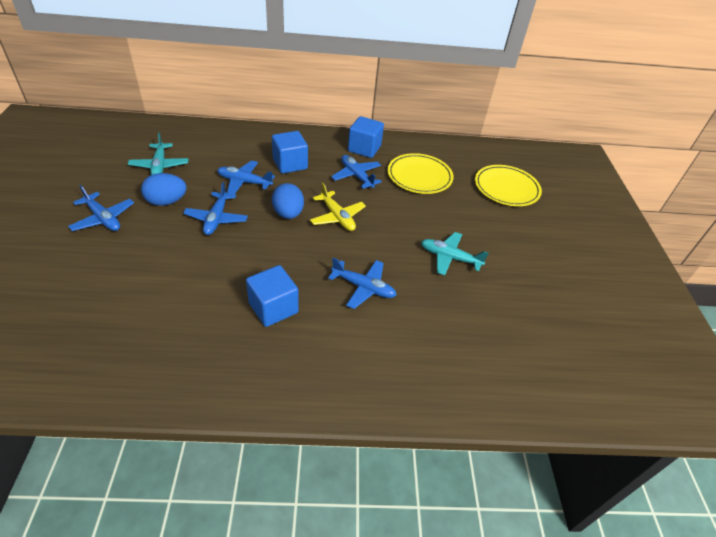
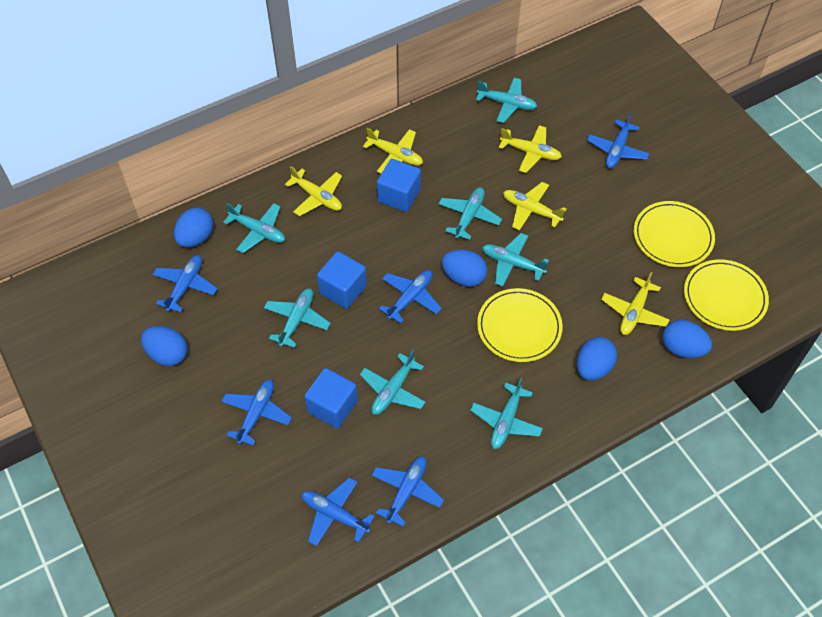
blue egg: 2 -> 5
blue plane: 5 -> 6
turquoise plane: 2 -> 7
yellow plane: 1 -> 5
yellow plate: 2 -> 3

